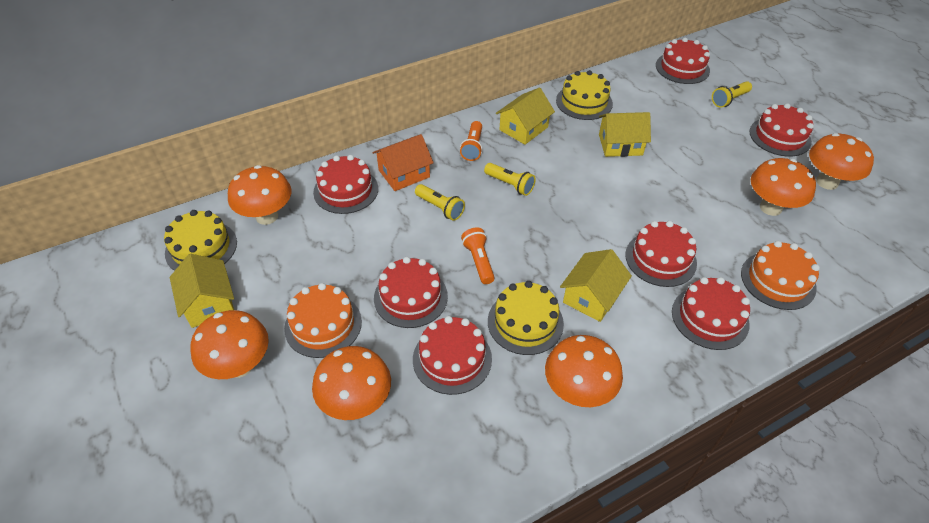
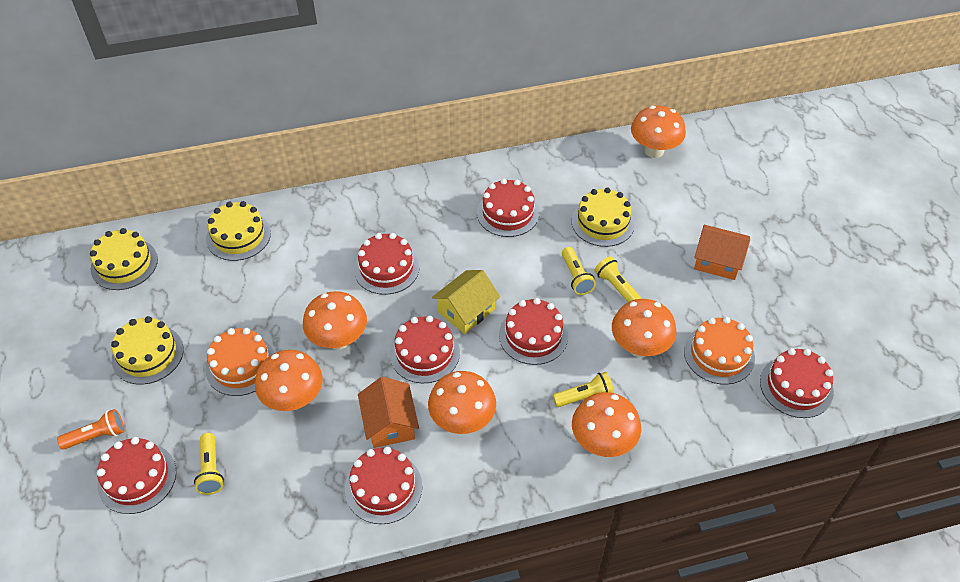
orange flashlight: 2 -> 1
orange house: 1 -> 2
yellow cake: 3 -> 4
yellow flashlight: 3 -> 4
yellow house: 4 -> 1

